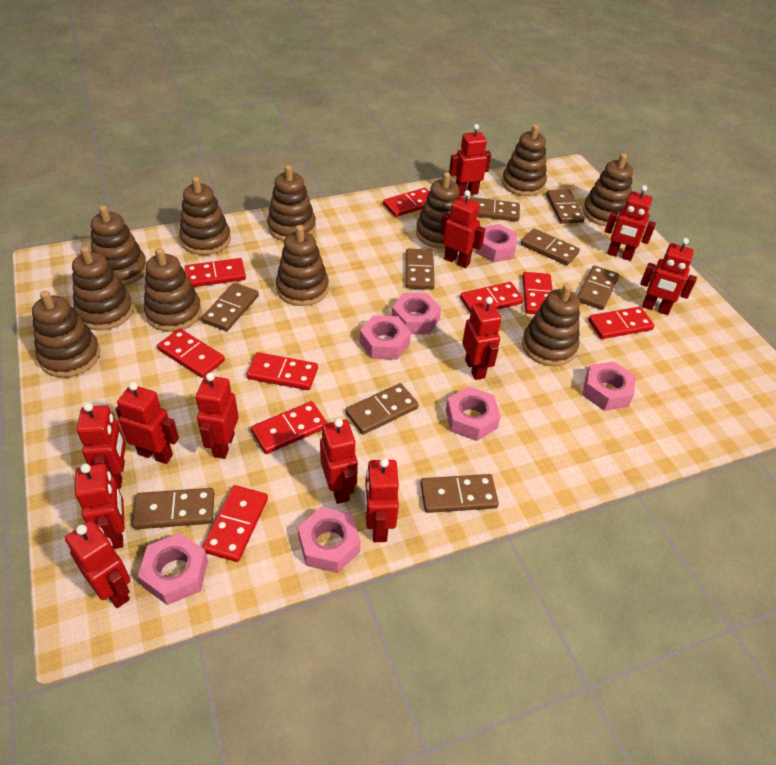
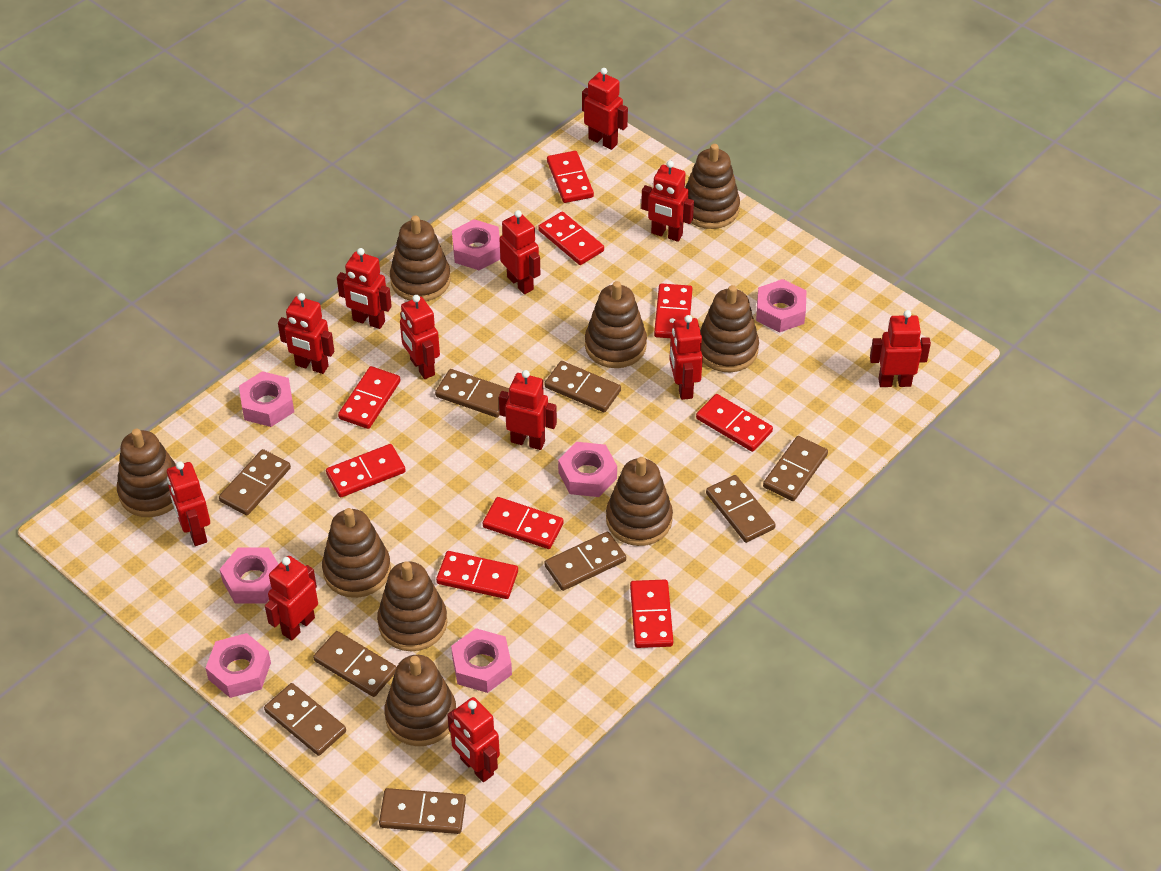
brown stacking toy: 11 -> 9

